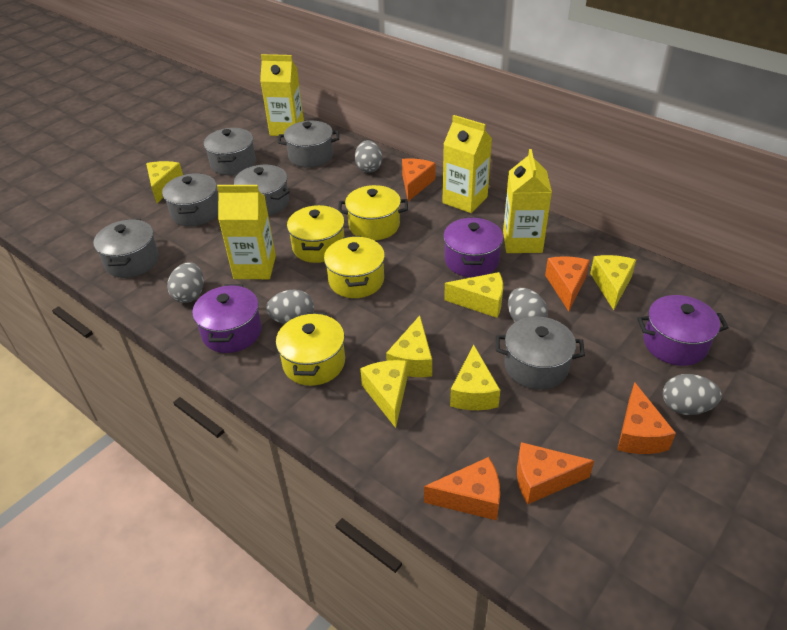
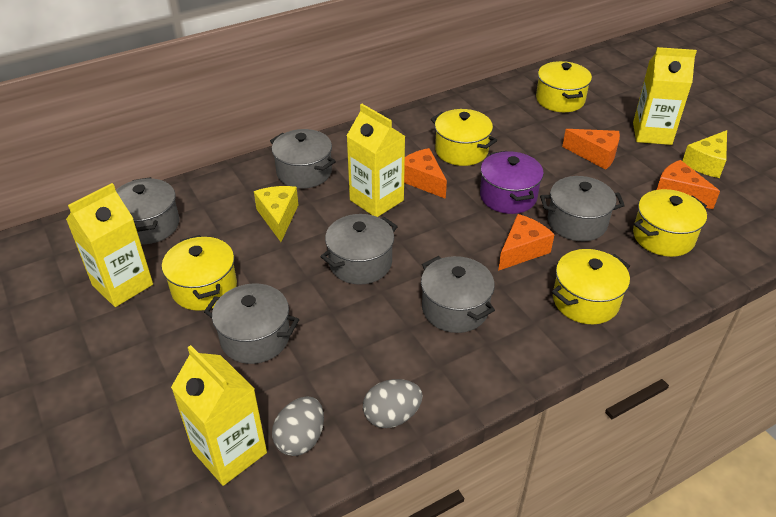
grey egg: 5 -> 2
orange cheese: 5 -> 4
purple pot: 3 -> 1
yellow cheese: 6 -> 2
yellow pot: 4 -> 5

